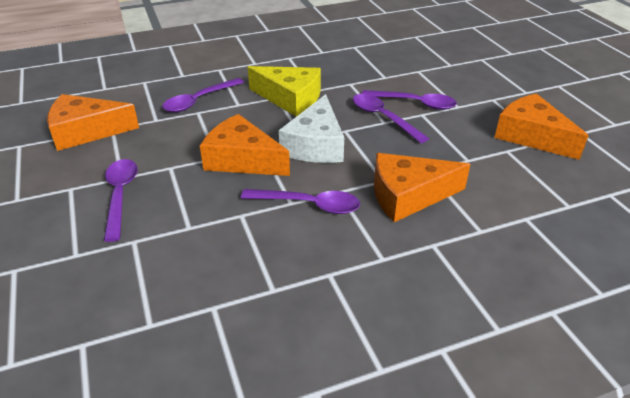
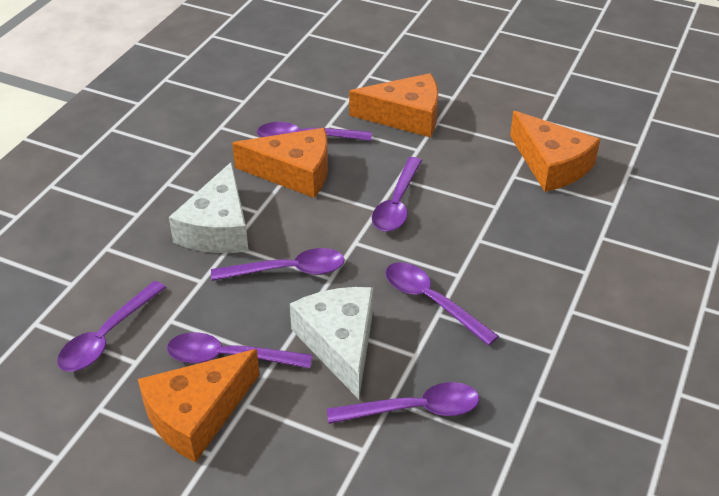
purple spoon: 5 -> 7
white cheese: 1 -> 2
yellow cheese: 1 -> 0

